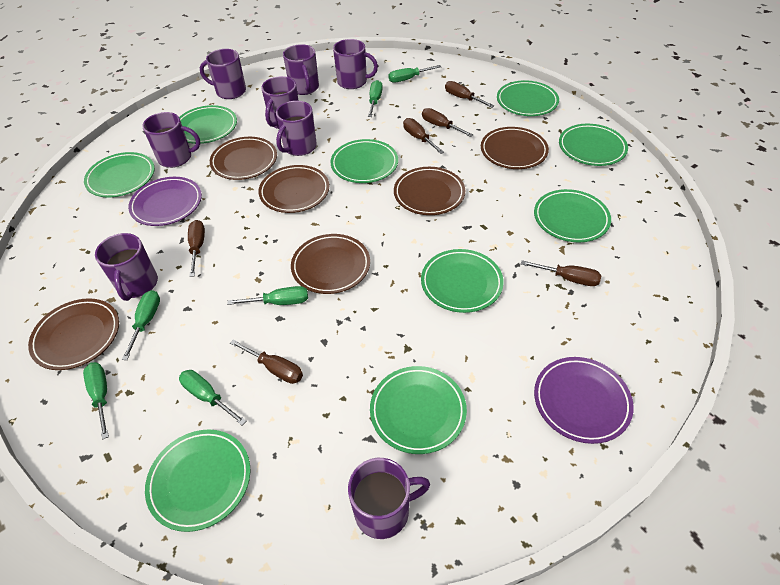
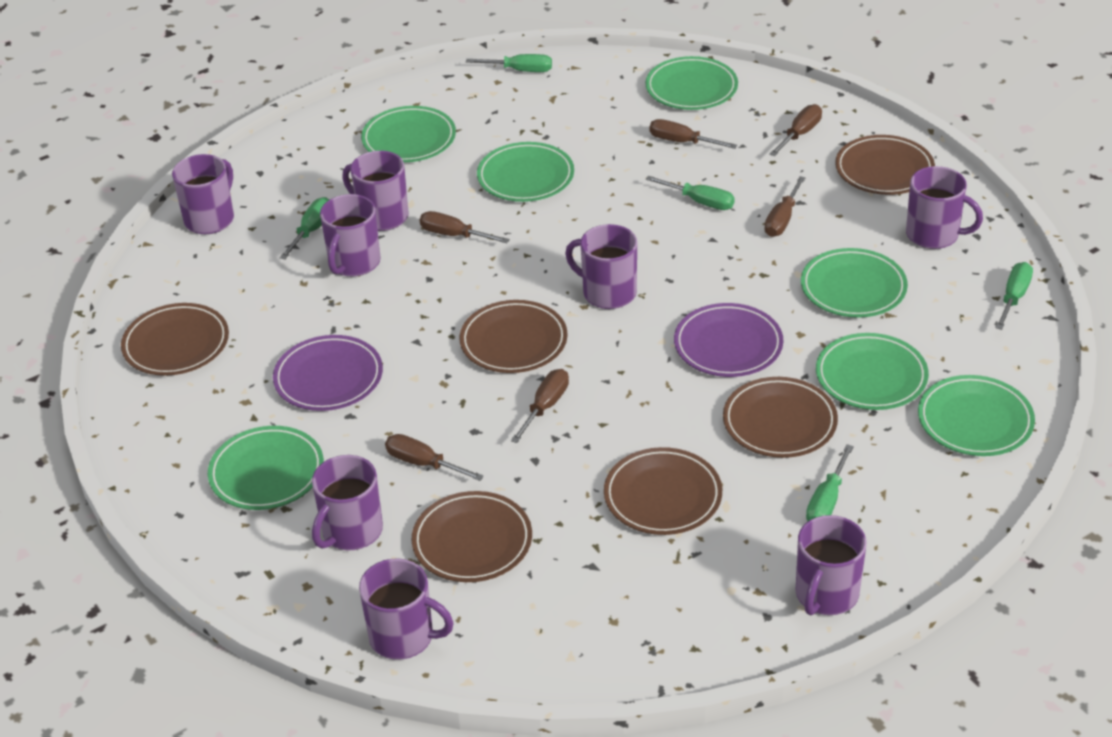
green plate: 9 -> 7
green screwdriver: 6 -> 5

